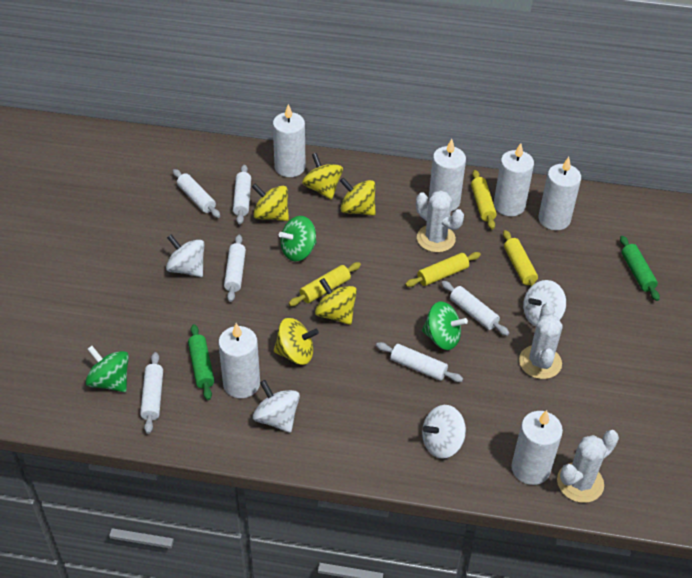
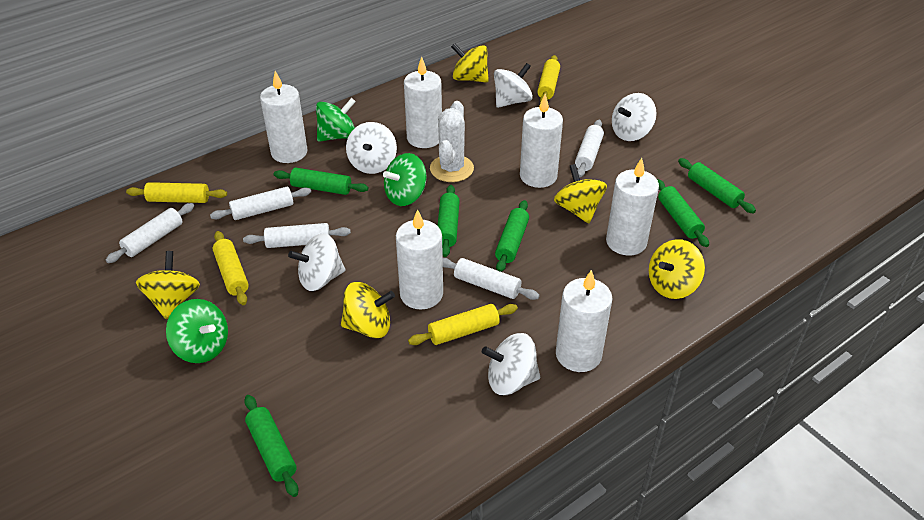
green rolling pin: 2 -> 6
white cactus: 3 -> 1
white rolling pin: 6 -> 5
white spinning top: 4 -> 5

